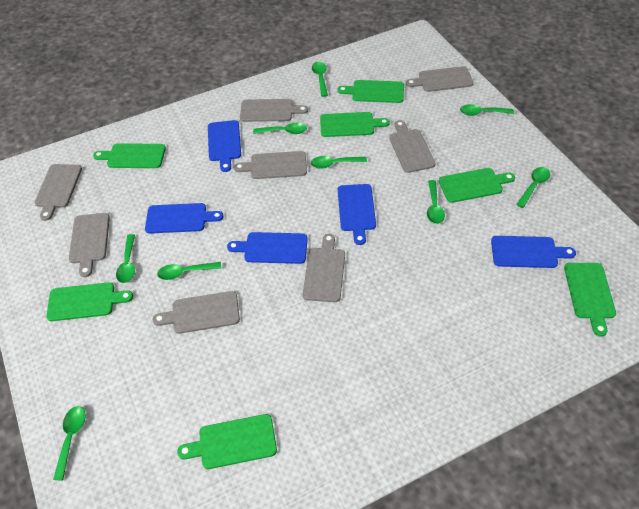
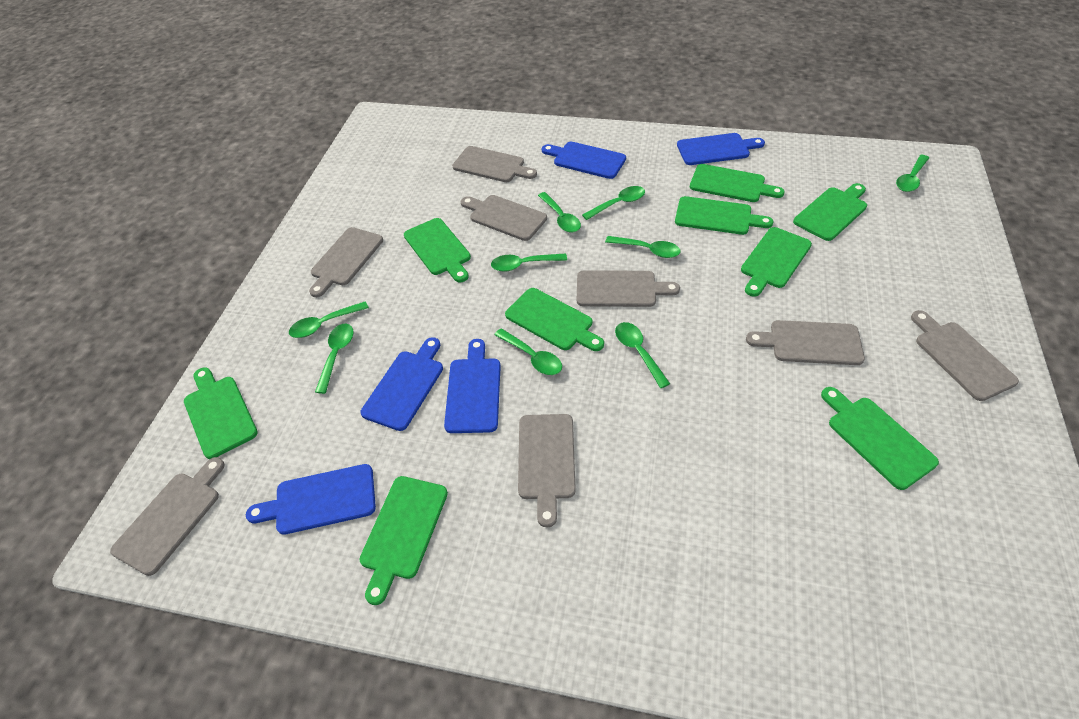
green cutting board: 7 -> 9

